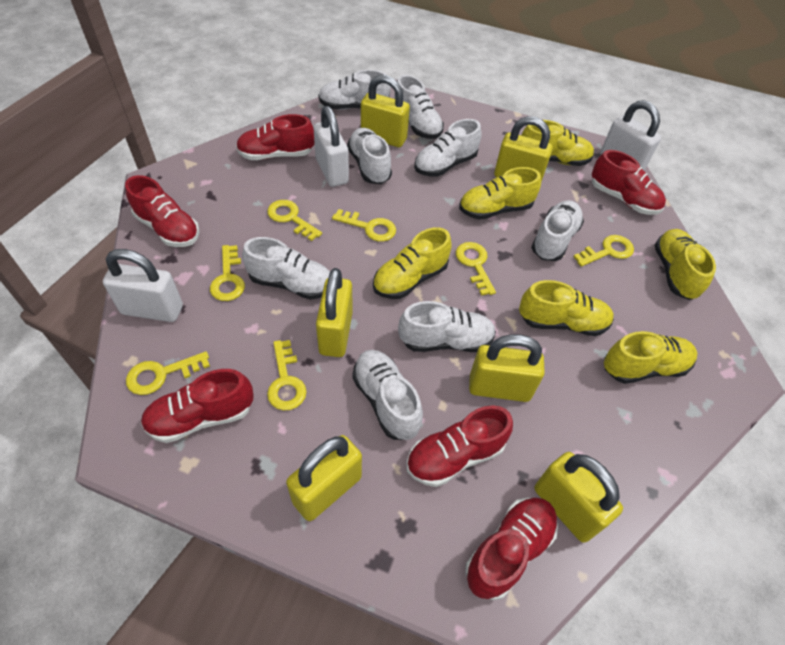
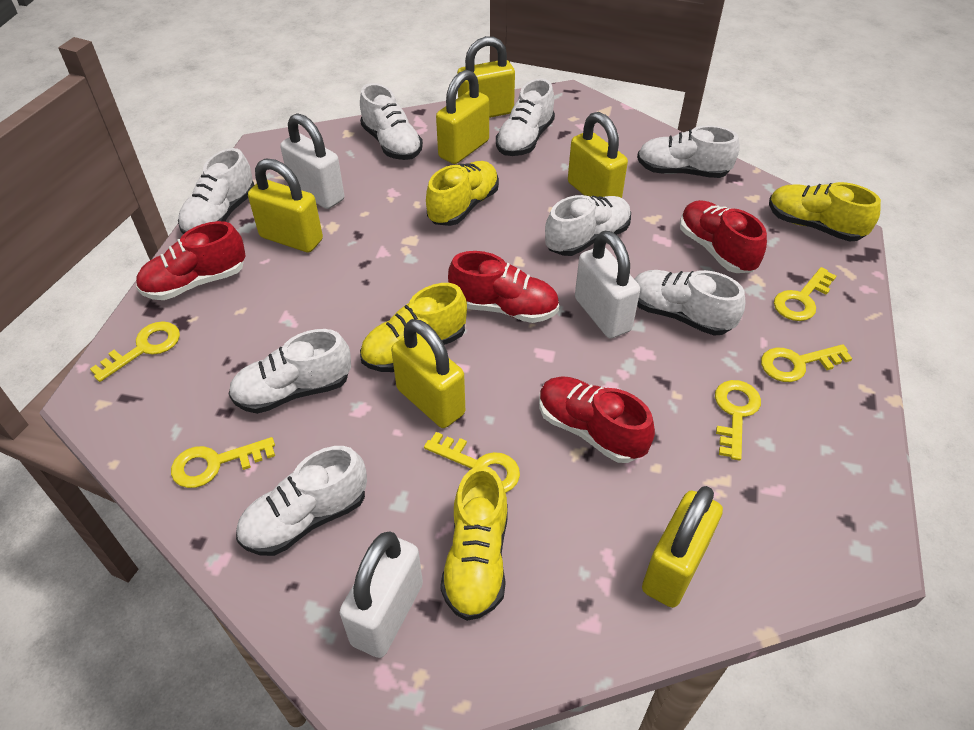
red shoe: 6 -> 4
yellow key: 7 -> 6
yellow shoe: 6 -> 4

